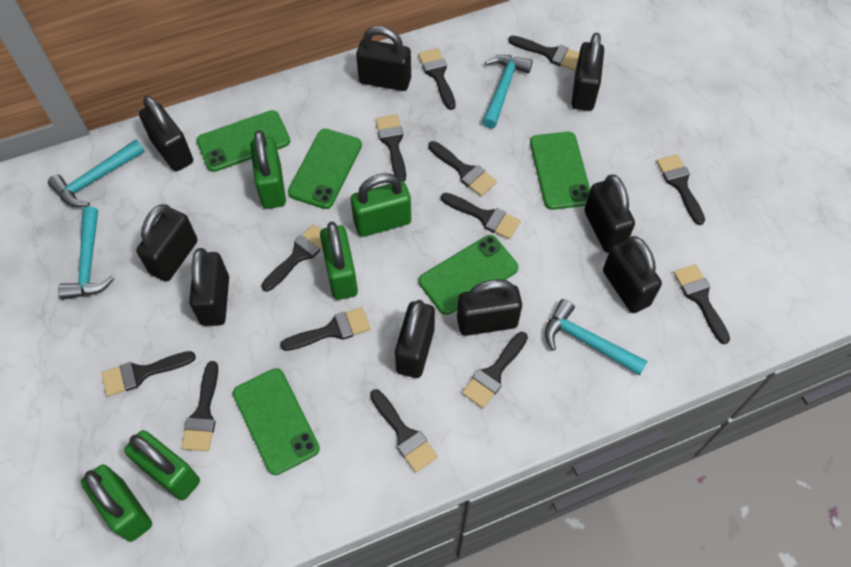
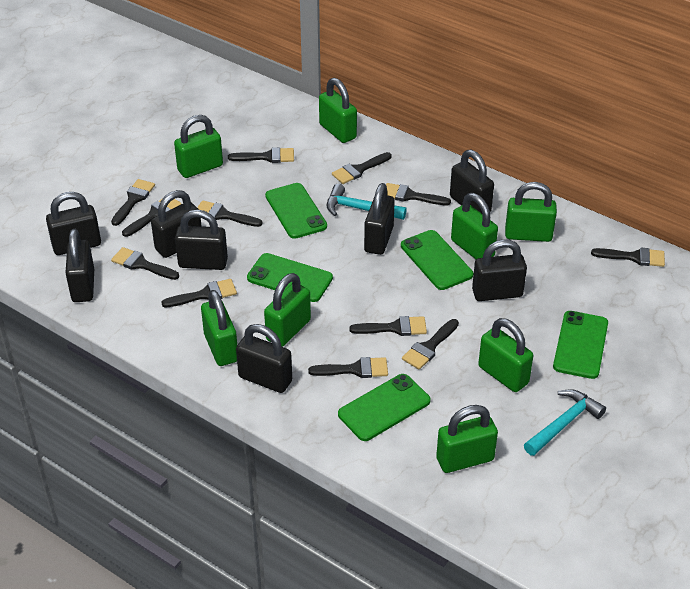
black brush: 13 -> 12
black padlock: 9 -> 8
green padlock: 5 -> 8
turquoise hammer: 4 -> 2

